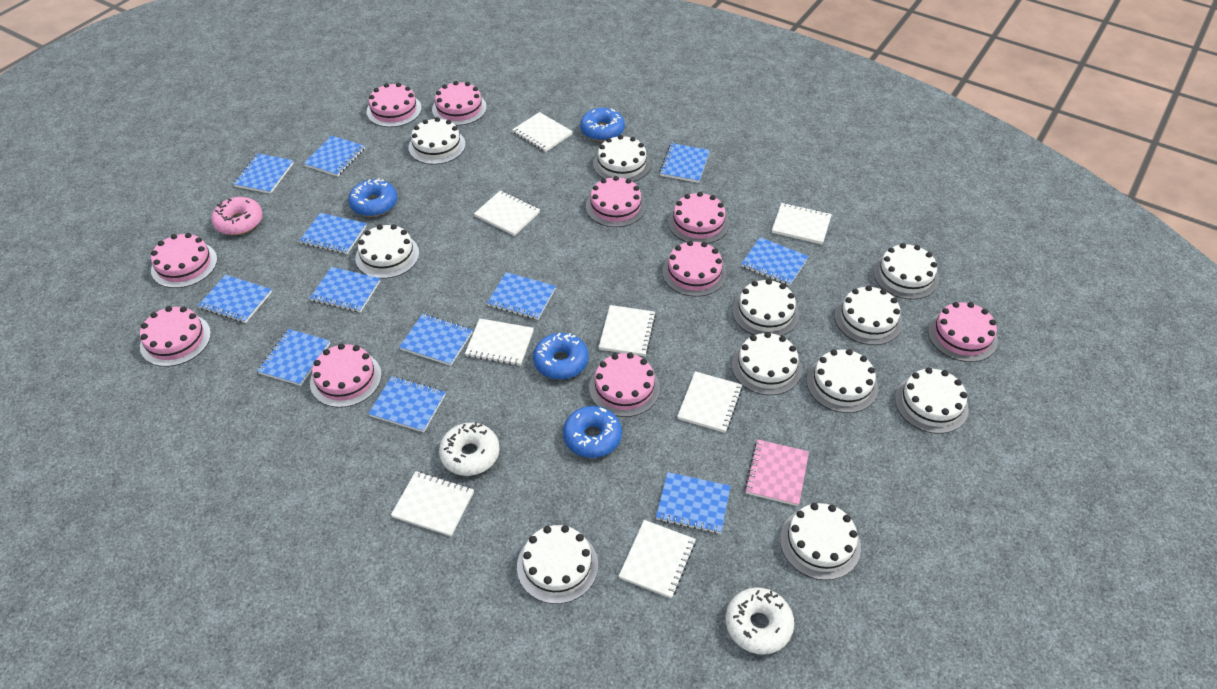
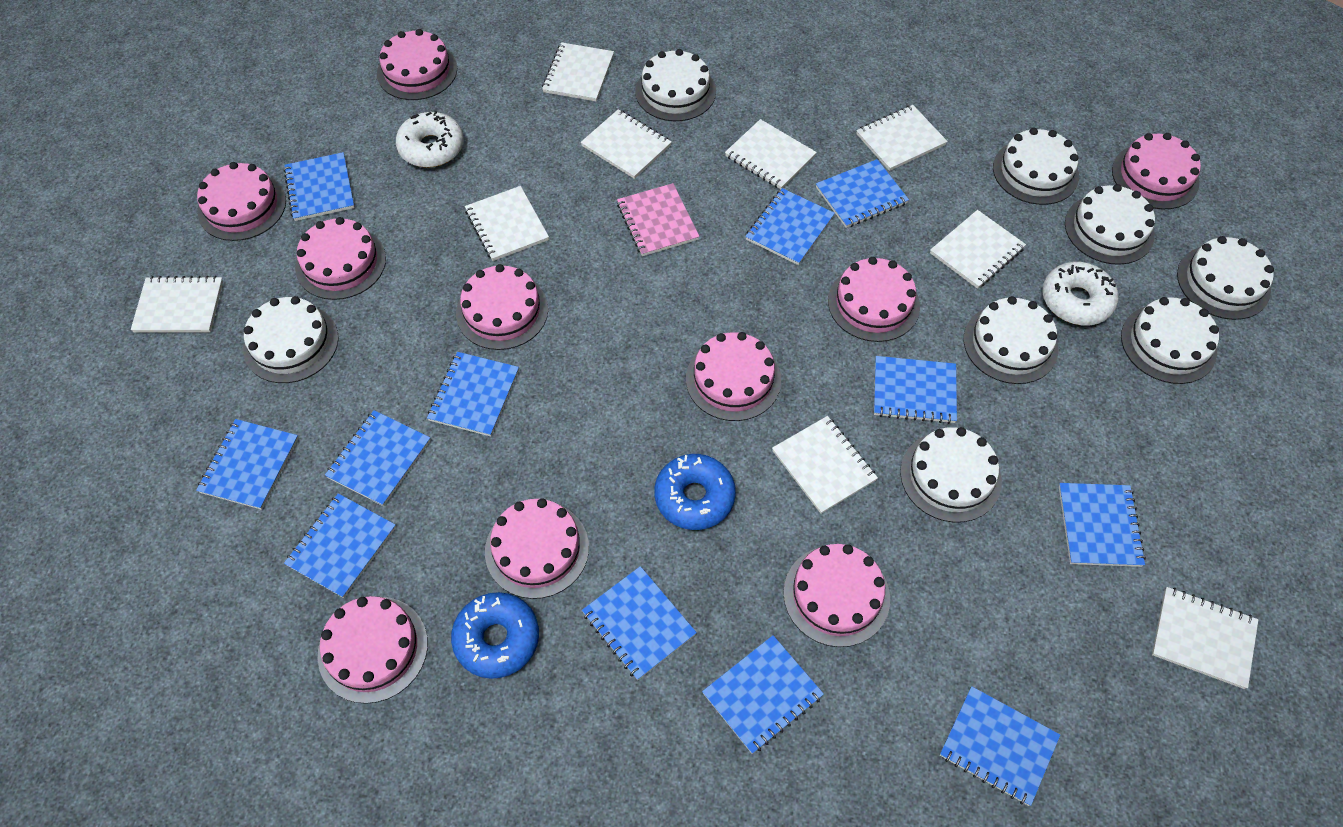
blue donut: 4 -> 2
pink donut: 1 -> 0
white cake: 11 -> 8
white notebook: 8 -> 9

